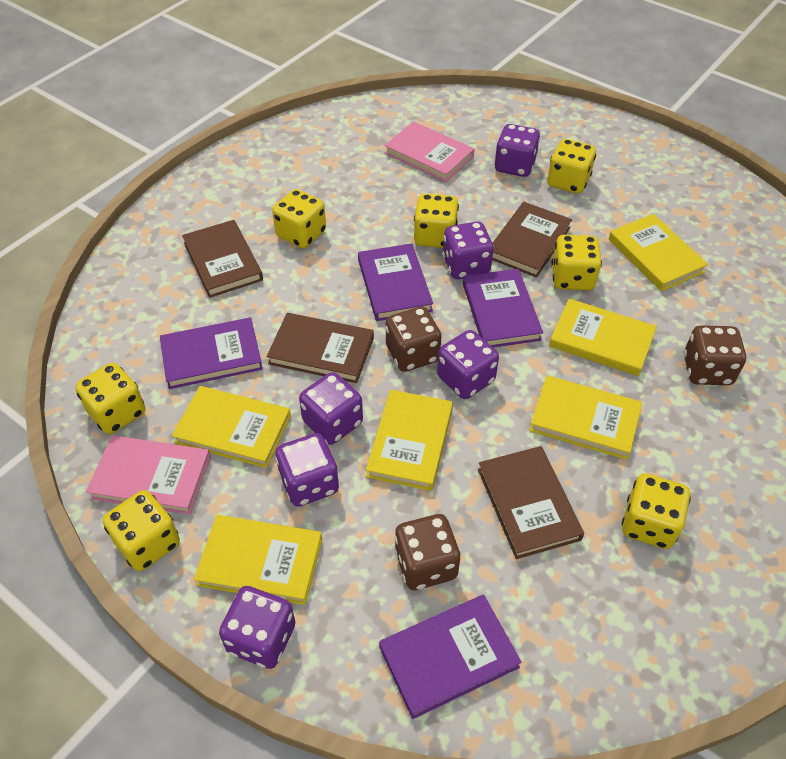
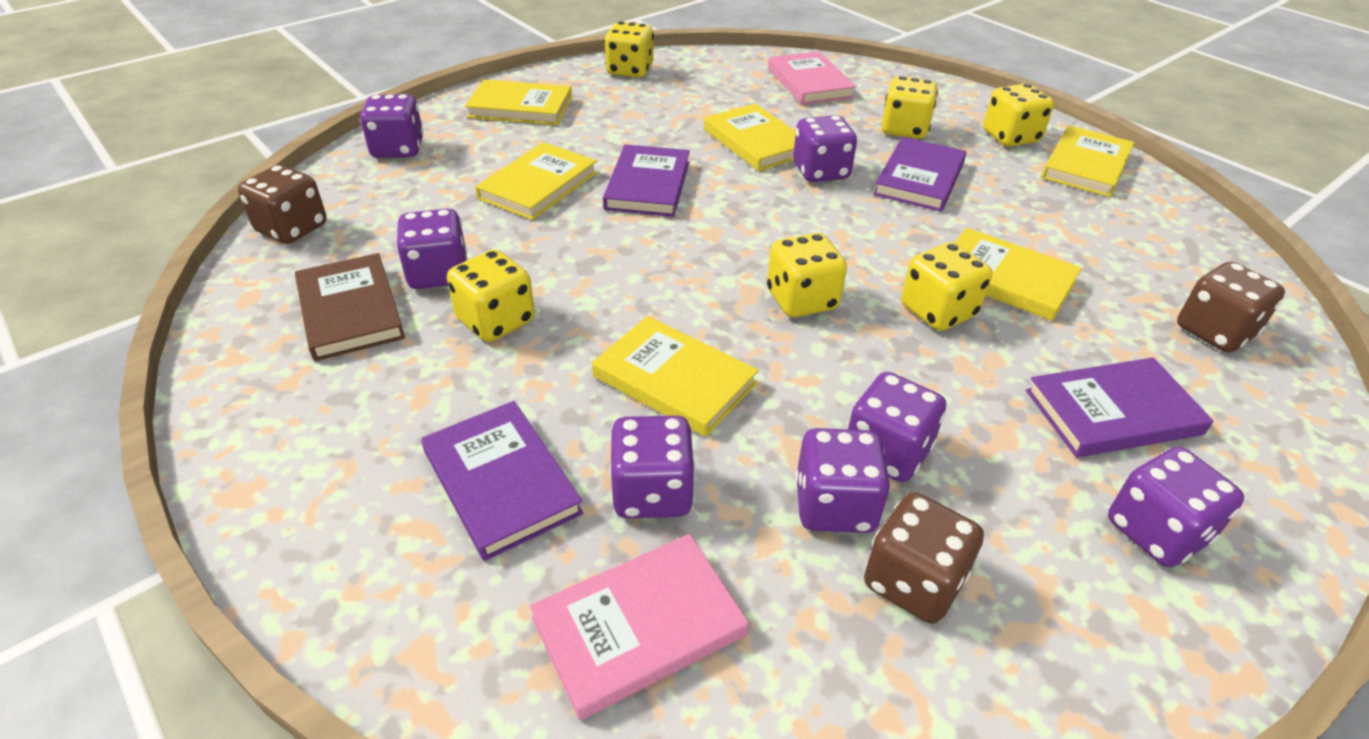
brown book: 4 -> 1
purple dice: 6 -> 7
yellow dice: 7 -> 6

